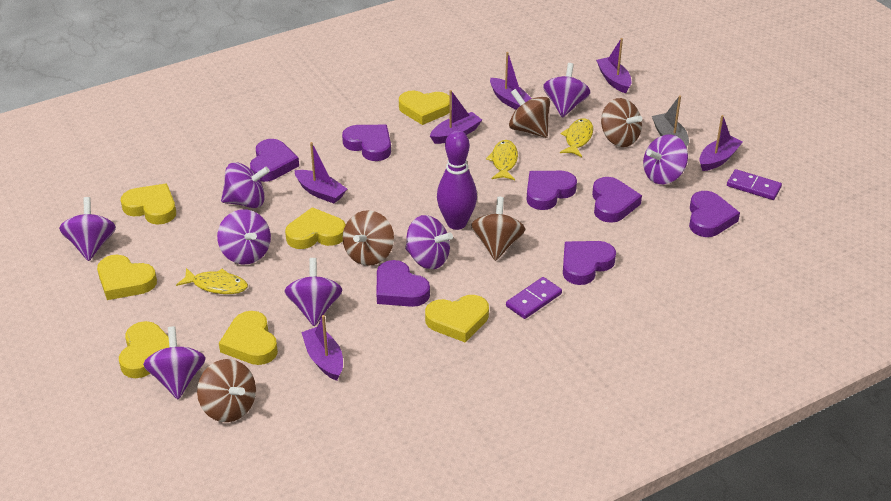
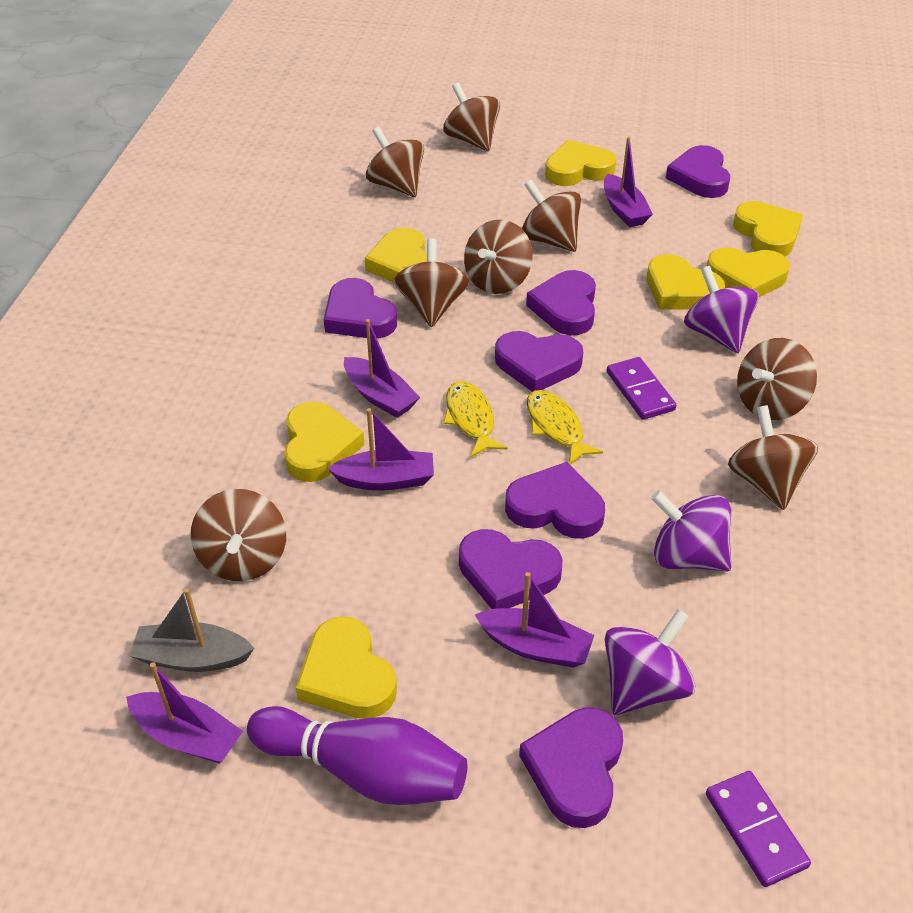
brown spinning top: 5 -> 8
purple boat: 6 -> 5
purple spinning top: 8 -> 3
yellow fish: 3 -> 2

